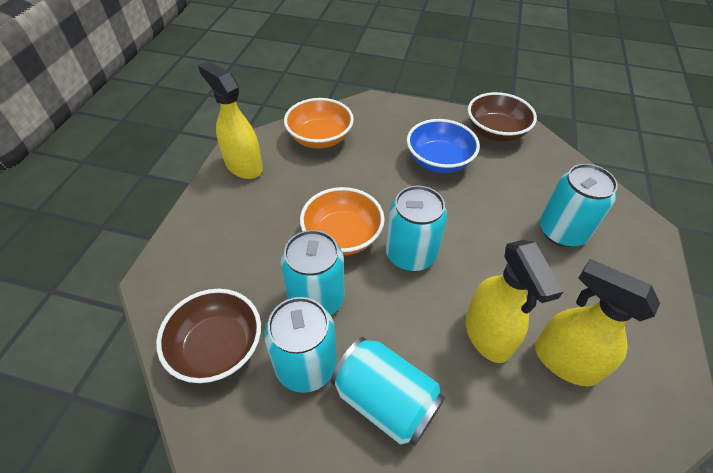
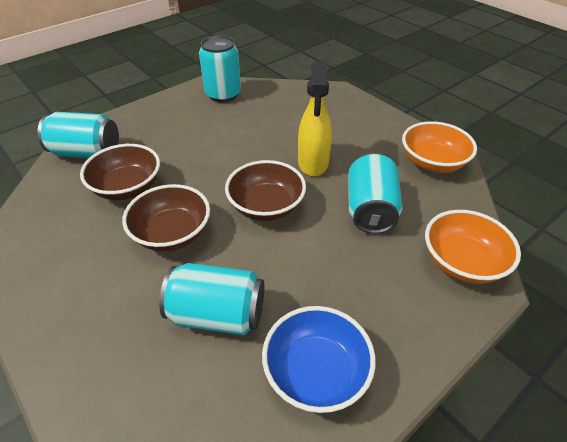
brown bowl: 2 -> 3
turquoise can: 5 -> 4
yellow spray bottle: 3 -> 1

